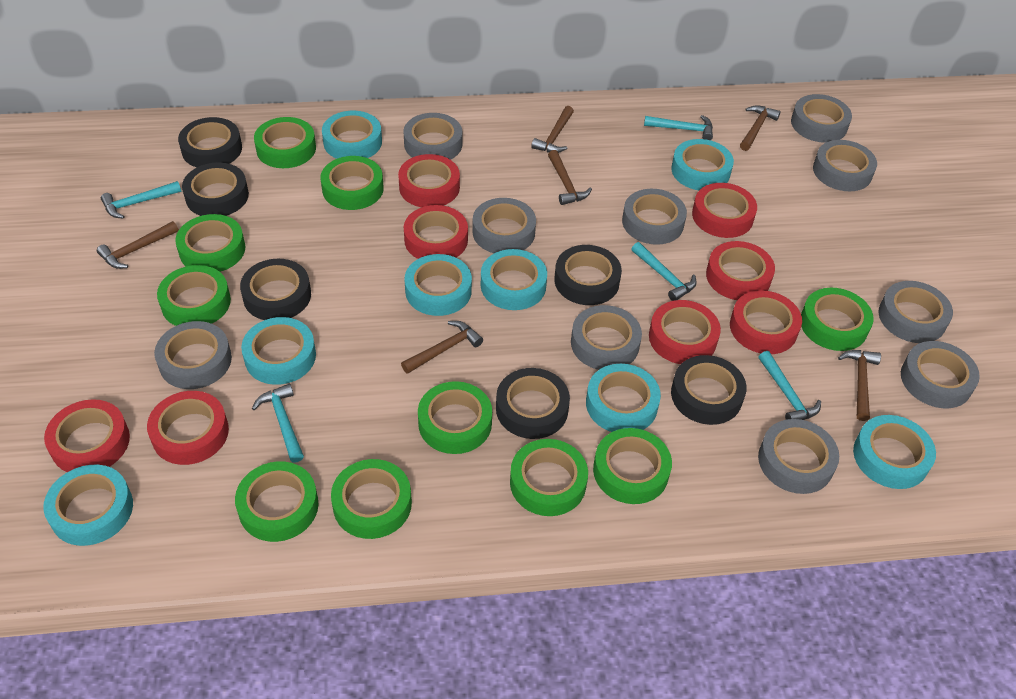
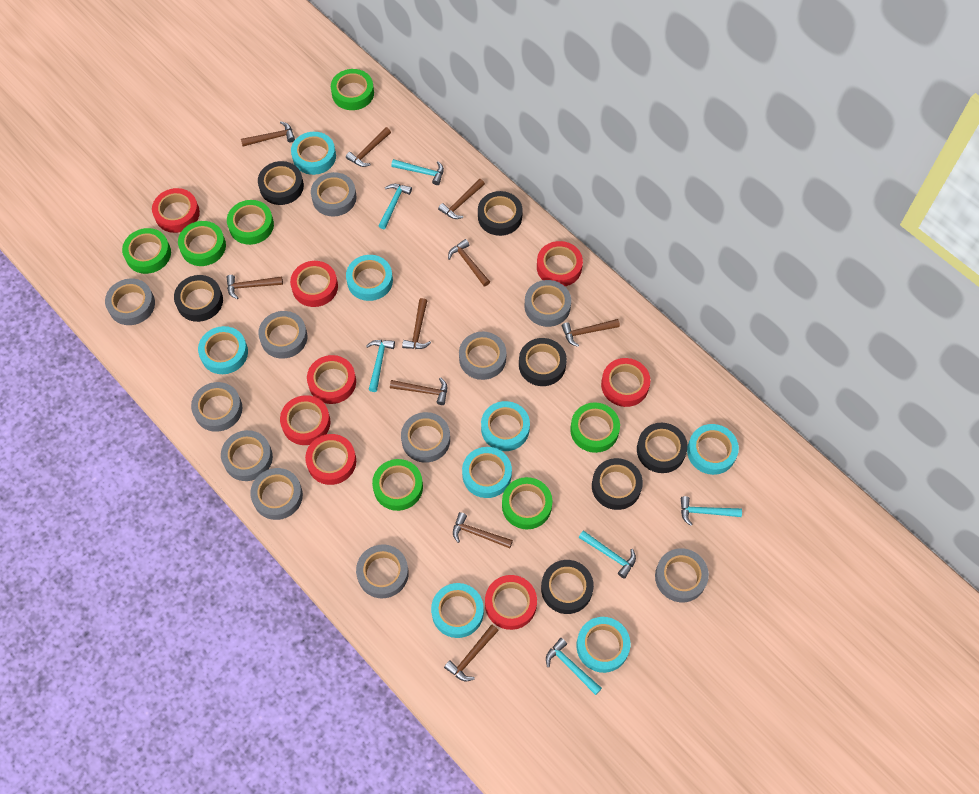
black tape: 6 -> 7
brown hammer: 6 -> 10
green tape: 10 -> 7
grey tape: 10 -> 11
turquoise hammer: 5 -> 6

